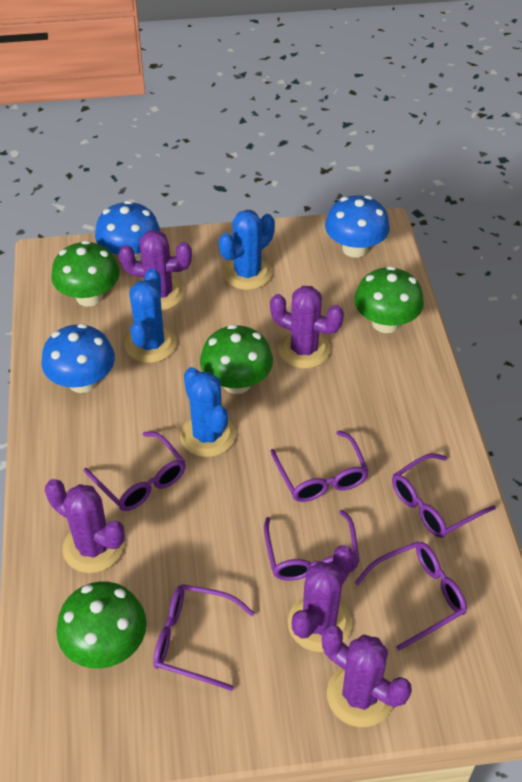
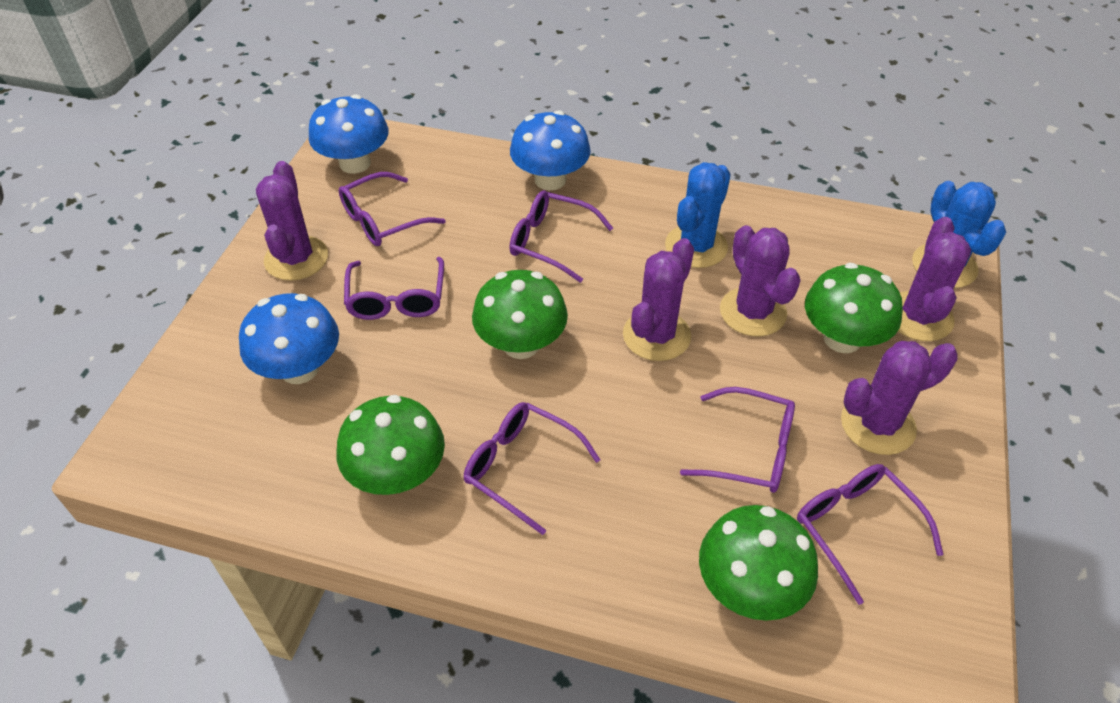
blue cactus: 3 -> 2

